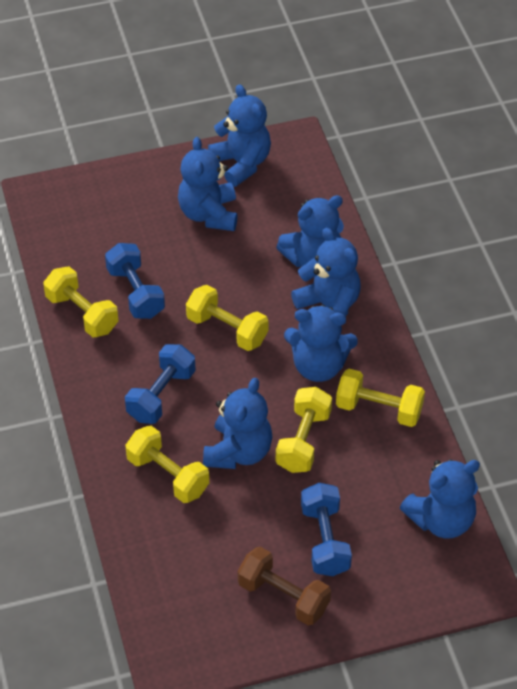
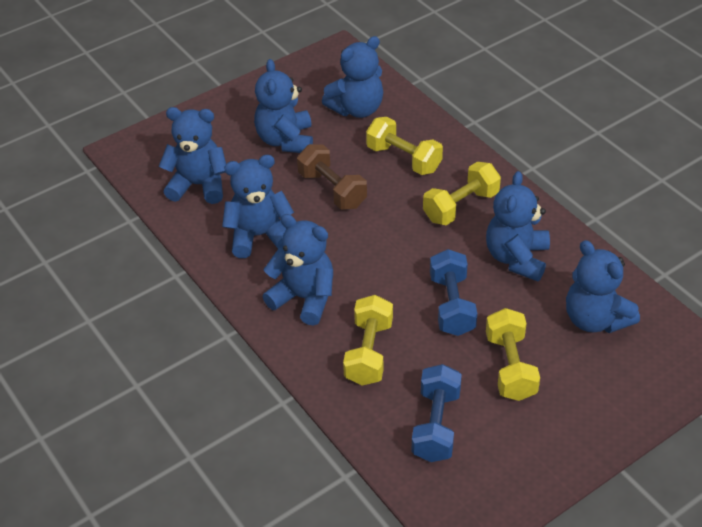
blue dumbbell: 3 -> 2
yellow dumbbell: 5 -> 4

